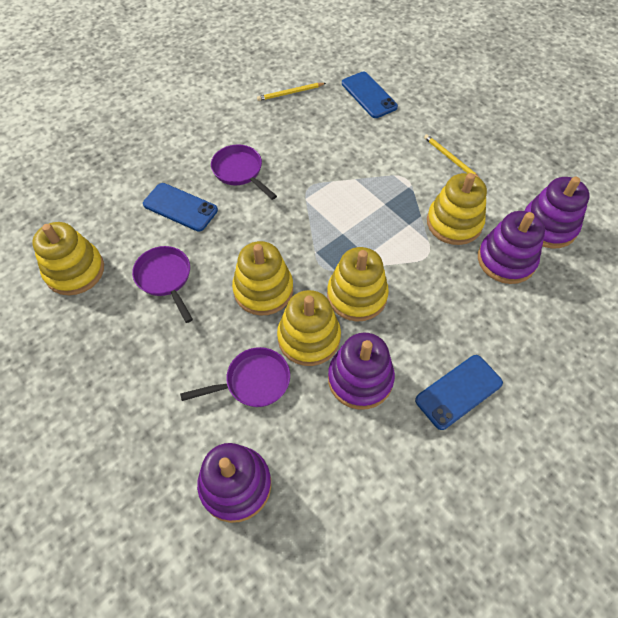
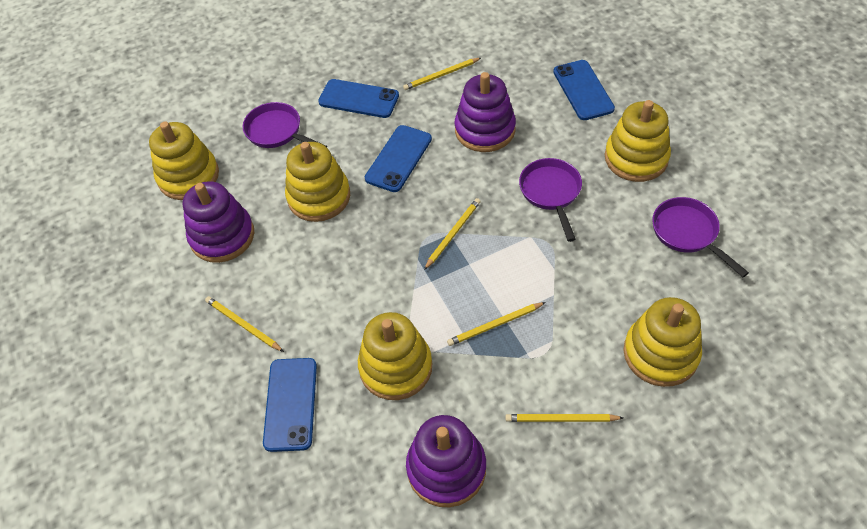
blue phone: 3 -> 4
purple stacking toy: 4 -> 3
yellow pencil: 2 -> 5

